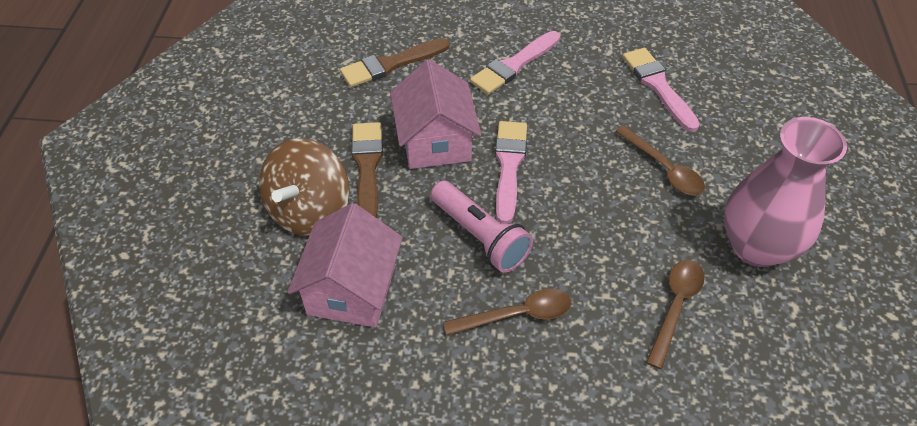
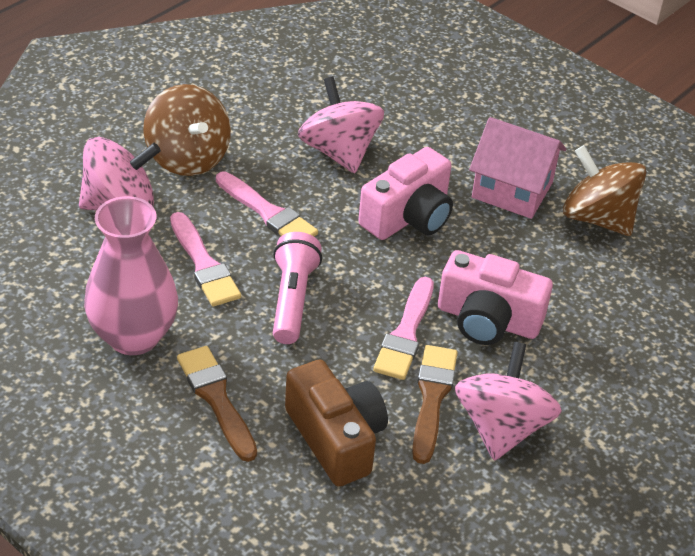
brown camera: 0 -> 1
brown spinning top: 1 -> 2
brown spoon: 3 -> 0
pink camera: 0 -> 2
pink house: 2 -> 1
pink spinning top: 0 -> 3

